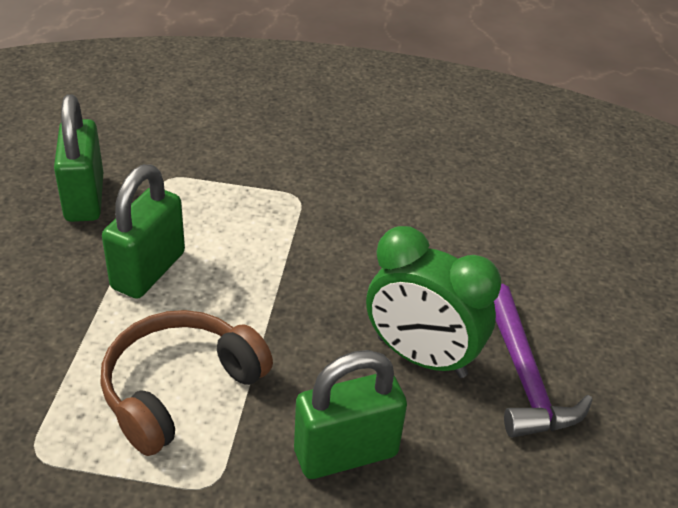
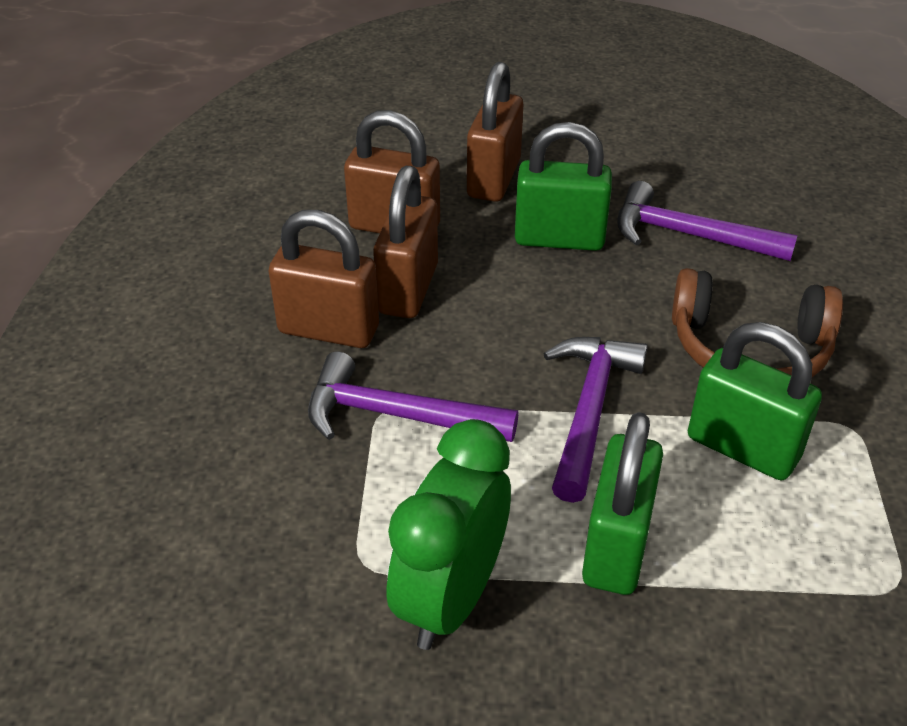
brown padlock: 0 -> 4
purple hammer: 1 -> 3

